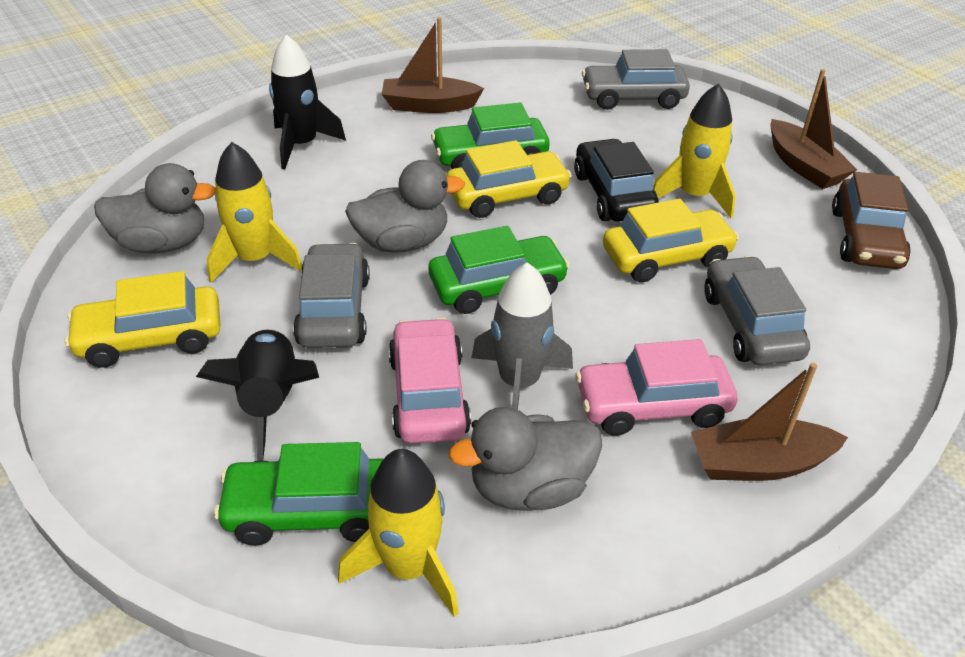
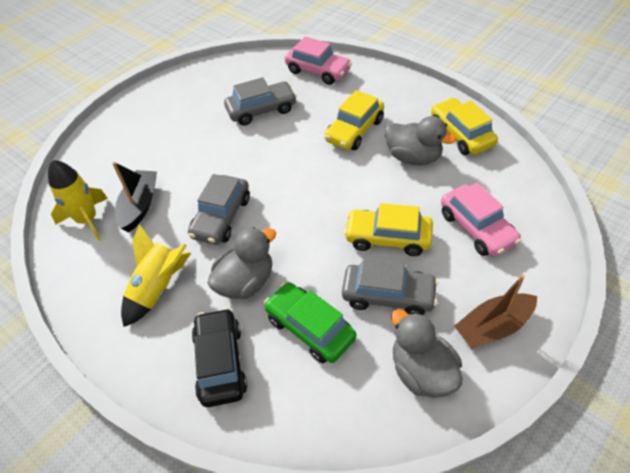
black boat: 0 -> 1
black rocket: 2 -> 0
brown boat: 3 -> 1
brown car: 1 -> 0
green car: 3 -> 1
grey rocket: 1 -> 0
yellow rocket: 3 -> 2

